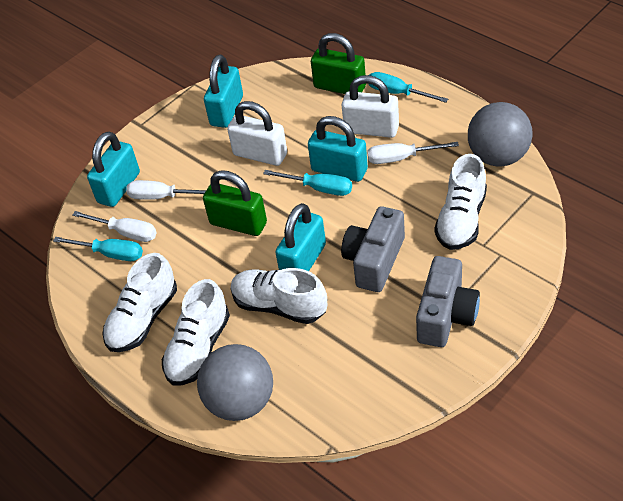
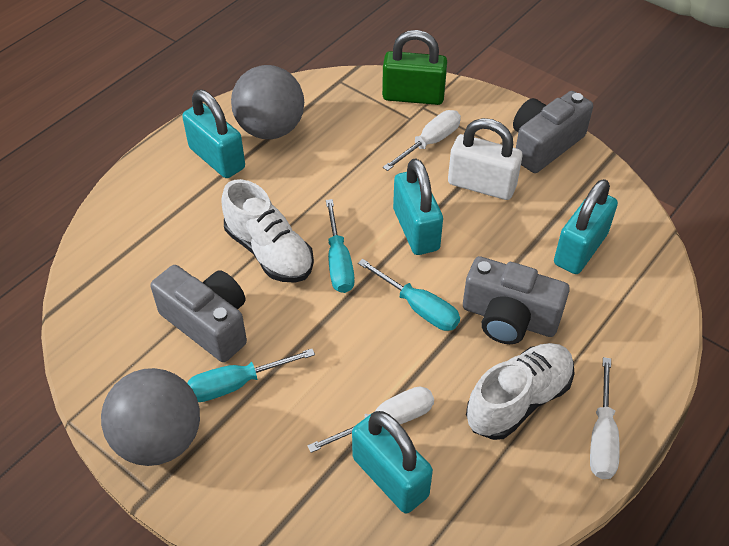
green padlock: 2 -> 1
grey camera: 2 -> 3
white padlock: 2 -> 1
white shoe: 4 -> 2

